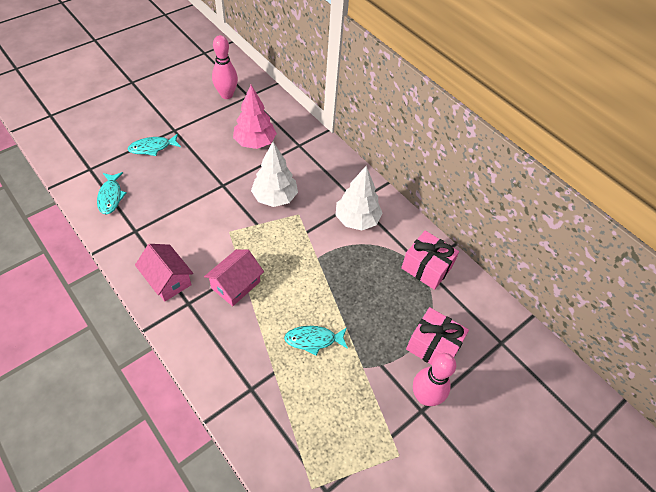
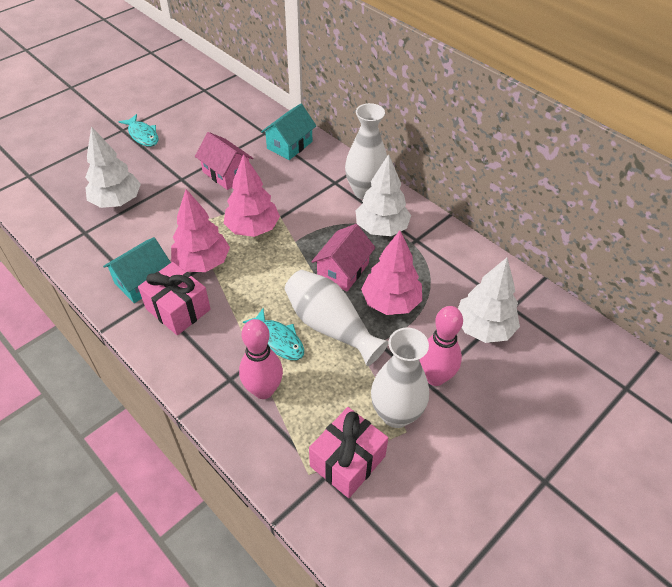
pink tree: 1 -> 3
turquoise fish: 3 -> 2
turquoise house: 0 -> 2
white tree: 2 -> 3
white vase: 0 -> 3

